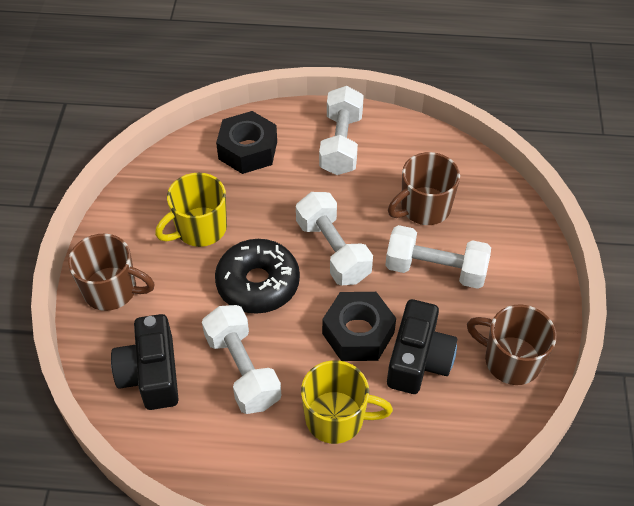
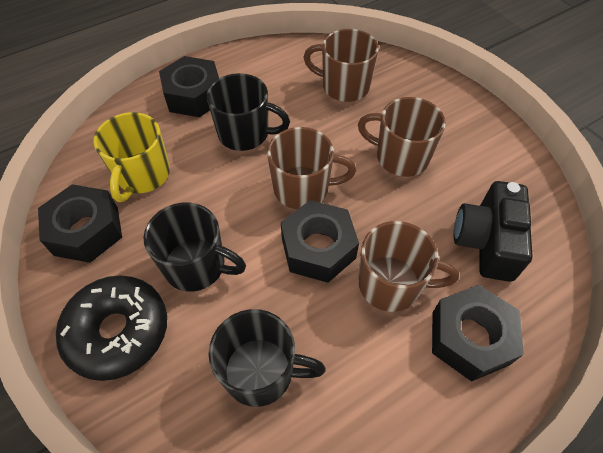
black camera: 2 -> 1
black mug: 0 -> 3
black nut: 2 -> 4
brown mug: 3 -> 4
white dumbbell: 4 -> 0
yellow mug: 2 -> 1

